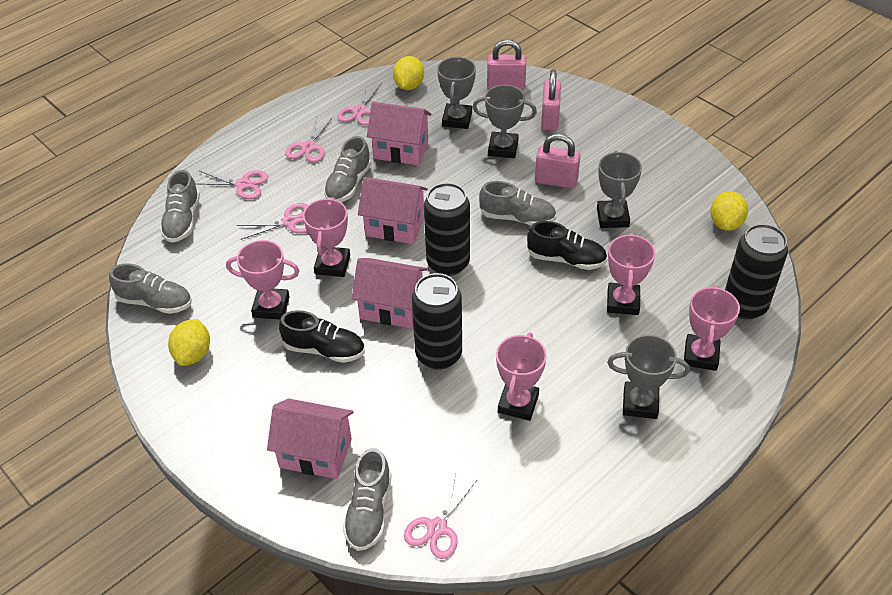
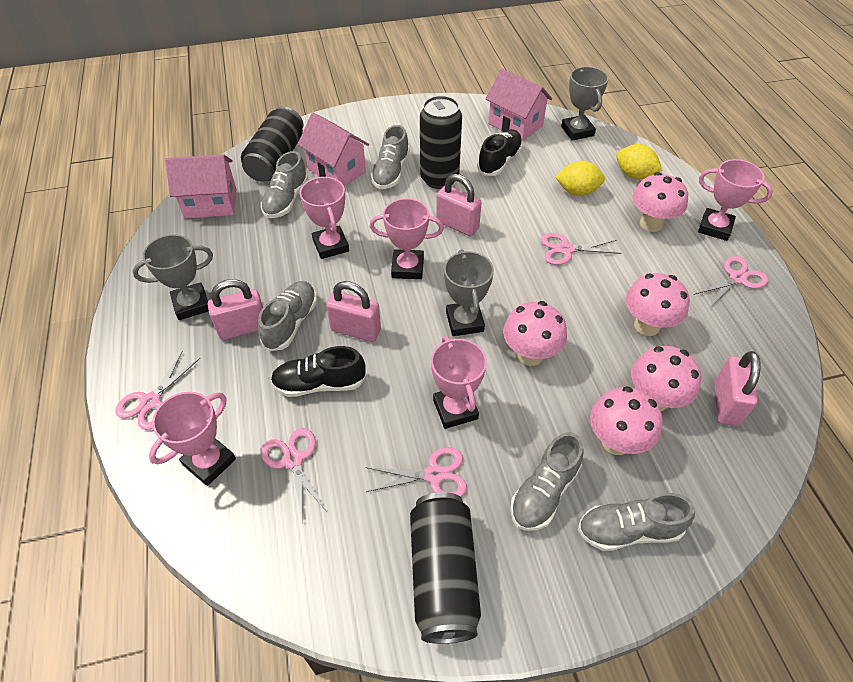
grey trophy: 4 -> 3
pink house: 4 -> 3
pink mushroom: 0 -> 5
pink padlock: 3 -> 4
yellow lemon: 3 -> 2

